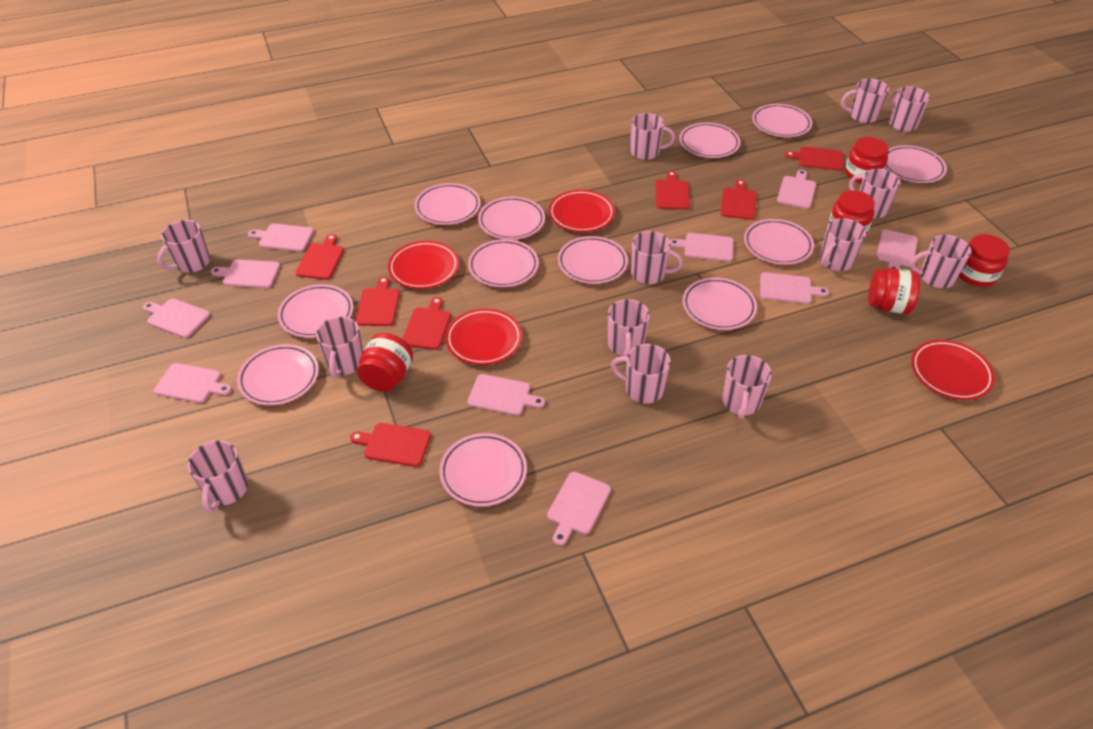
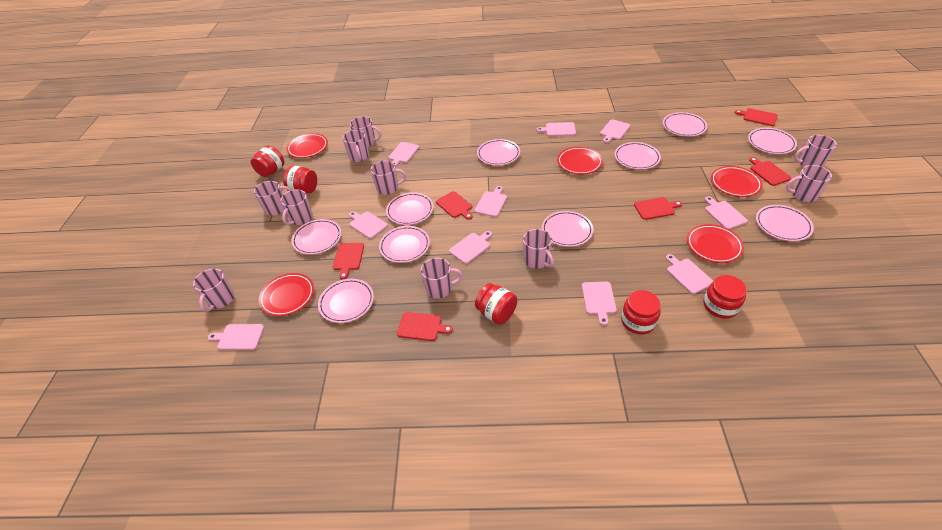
pink mug: 13 -> 10
pink plate: 12 -> 10
red cutting board: 7 -> 6
red plate: 4 -> 5

